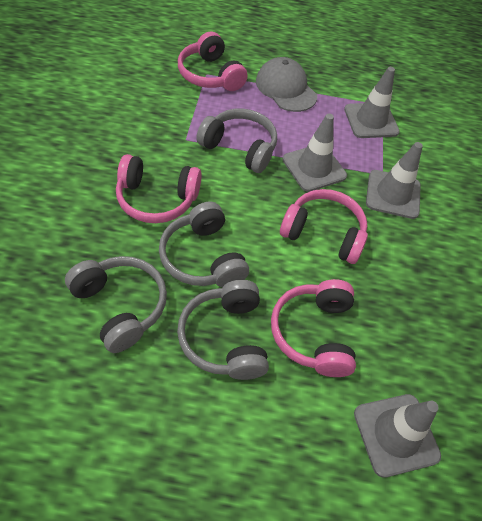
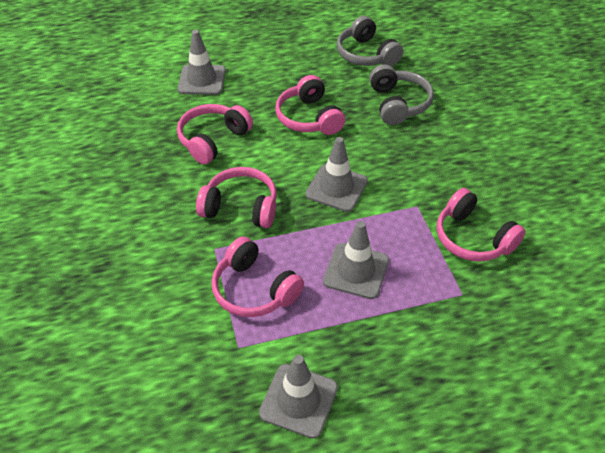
grey cap: 1 -> 0
grey headphones: 4 -> 2
pink headphones: 4 -> 5

